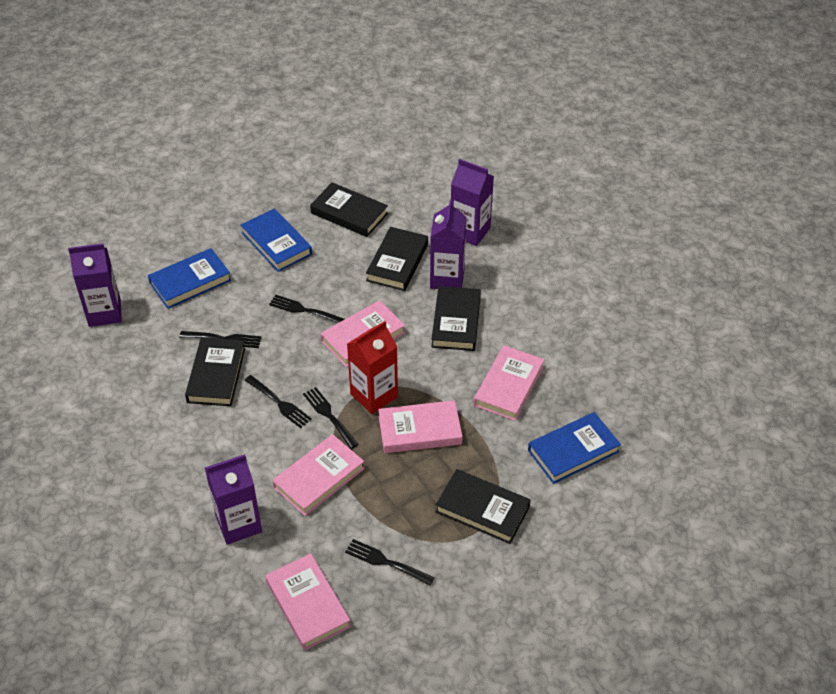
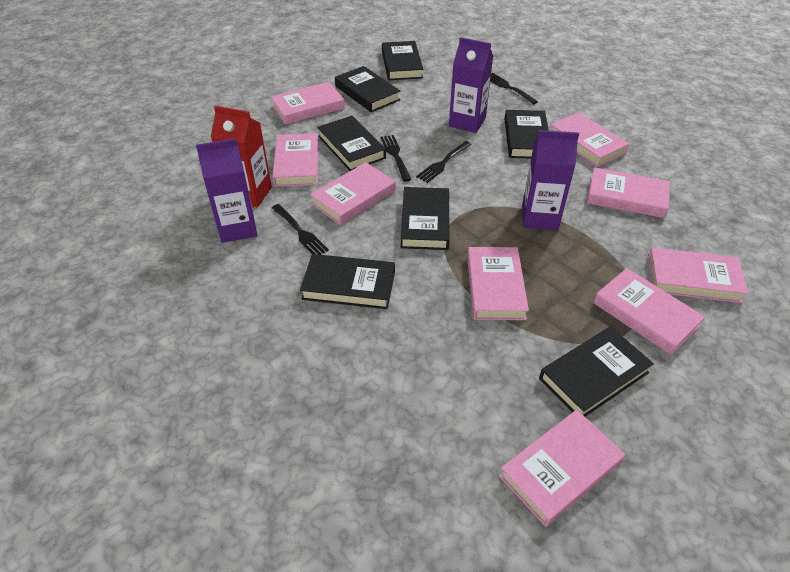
black book: 5 -> 7
black fork: 5 -> 4
blue book: 3 -> 0
pink book: 5 -> 9
purple carton: 4 -> 3

